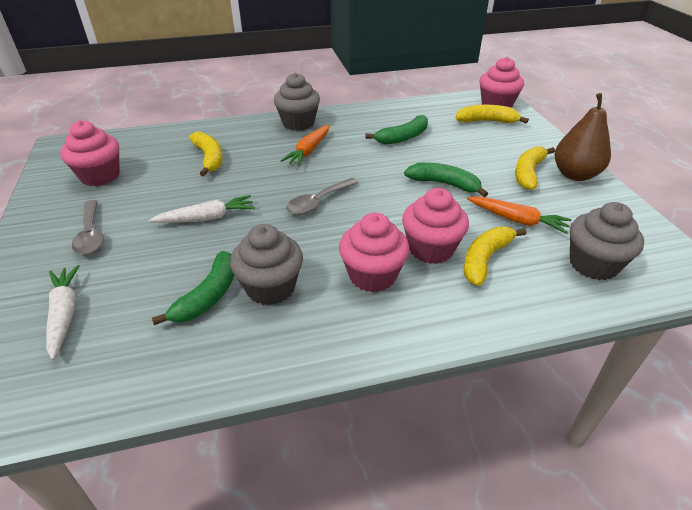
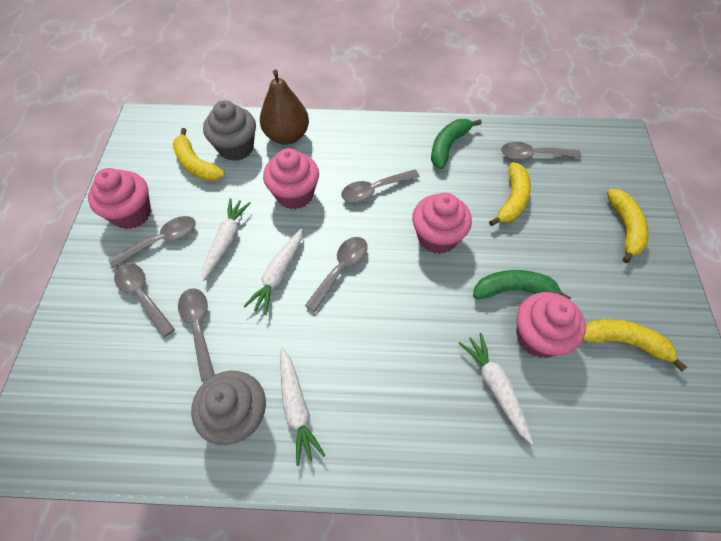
green banana: 3 -> 2
grey cupcake: 3 -> 2
grey spoon: 2 -> 6
orange carrot: 2 -> 0
white carrot: 2 -> 4

